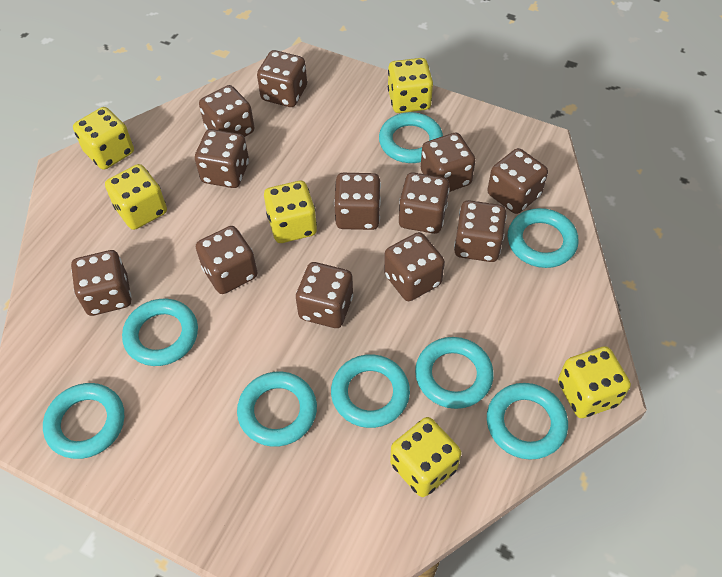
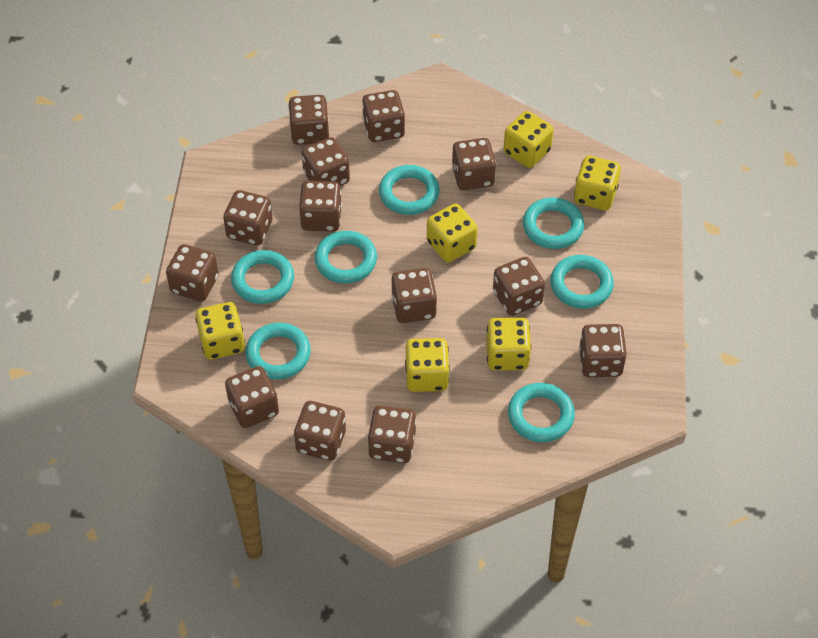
brown dice: 12 -> 13
turquoise ring: 8 -> 7

